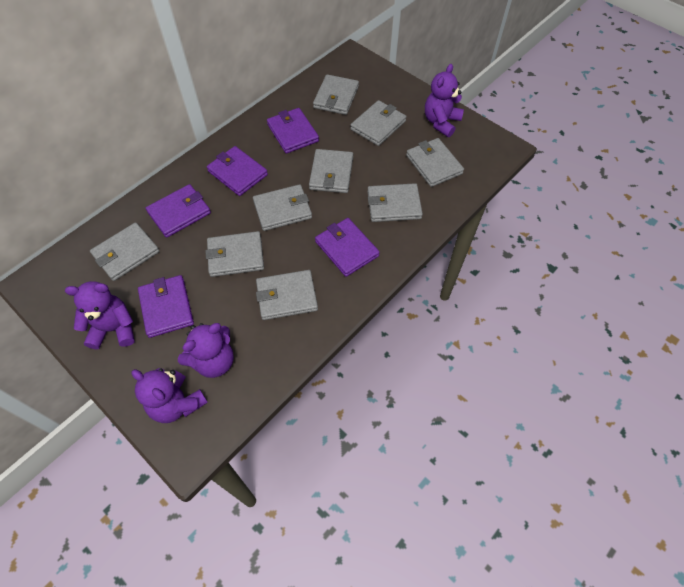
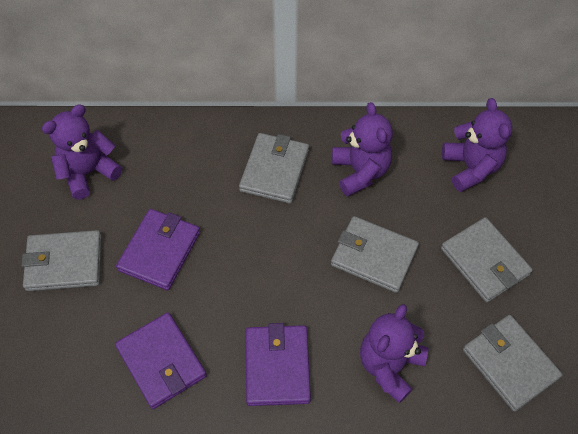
grey wallet: 9 -> 5
purple wallet: 5 -> 3

